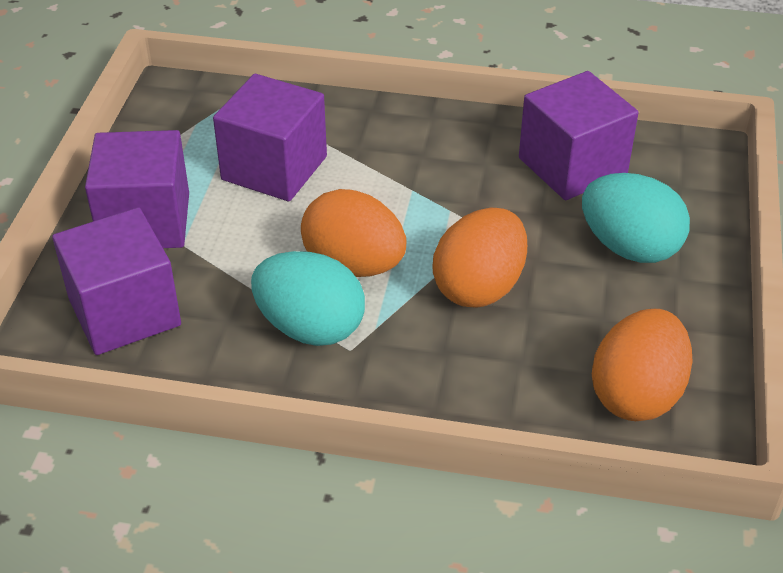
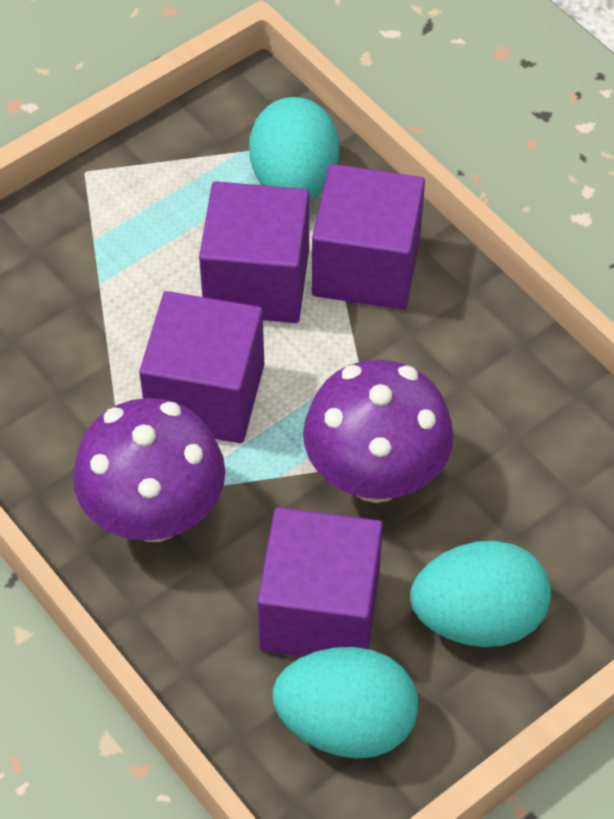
orange egg: 3 -> 0
purple mushroom: 0 -> 2
turquoise egg: 2 -> 3

